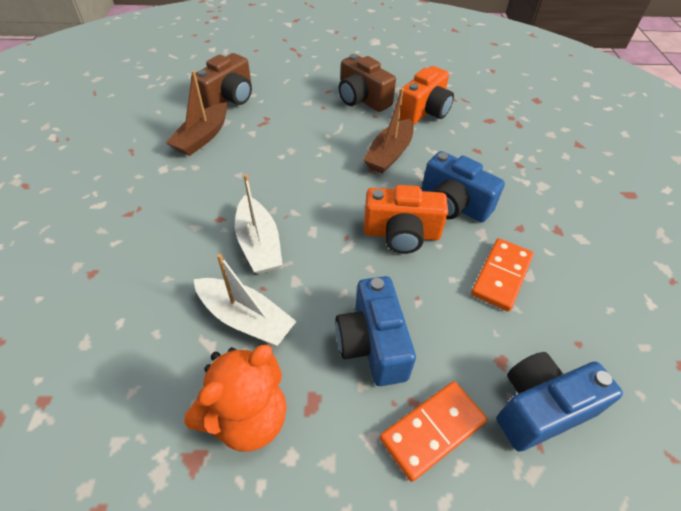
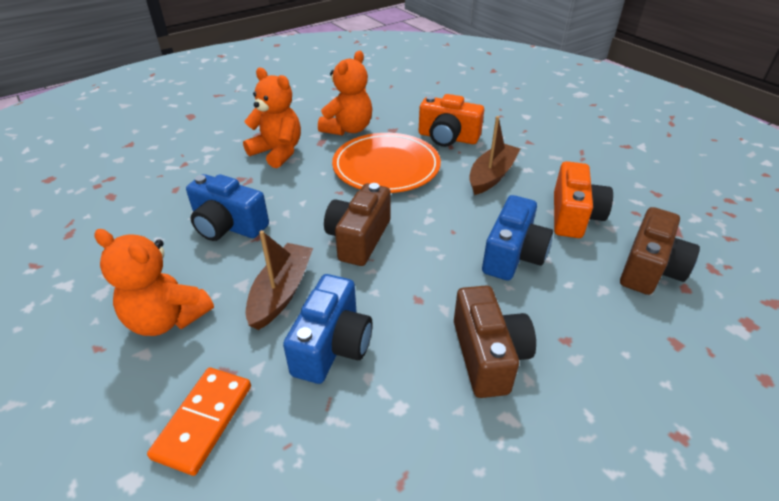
brown camera: 2 -> 3
orange domino: 2 -> 1
orange plate: 0 -> 1
orange teddy bear: 1 -> 3
white boat: 2 -> 0

